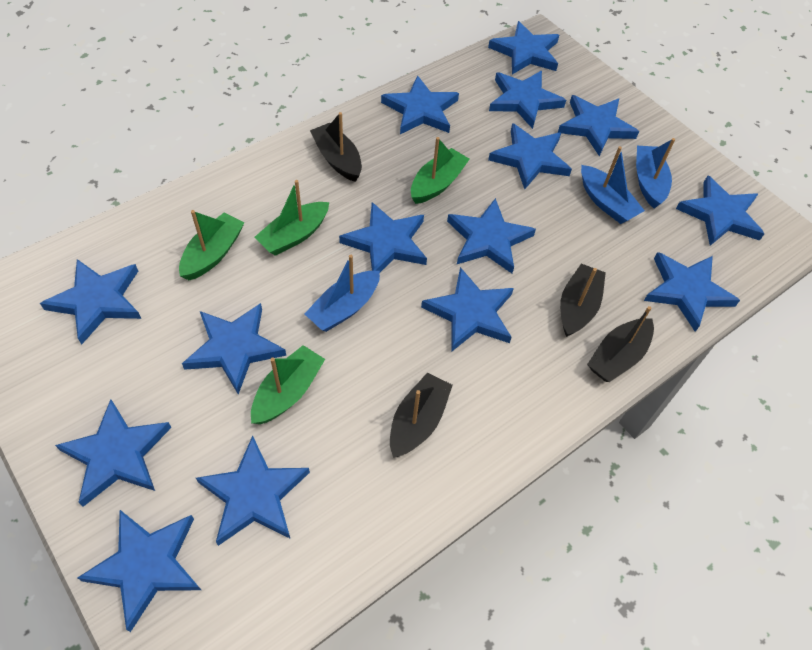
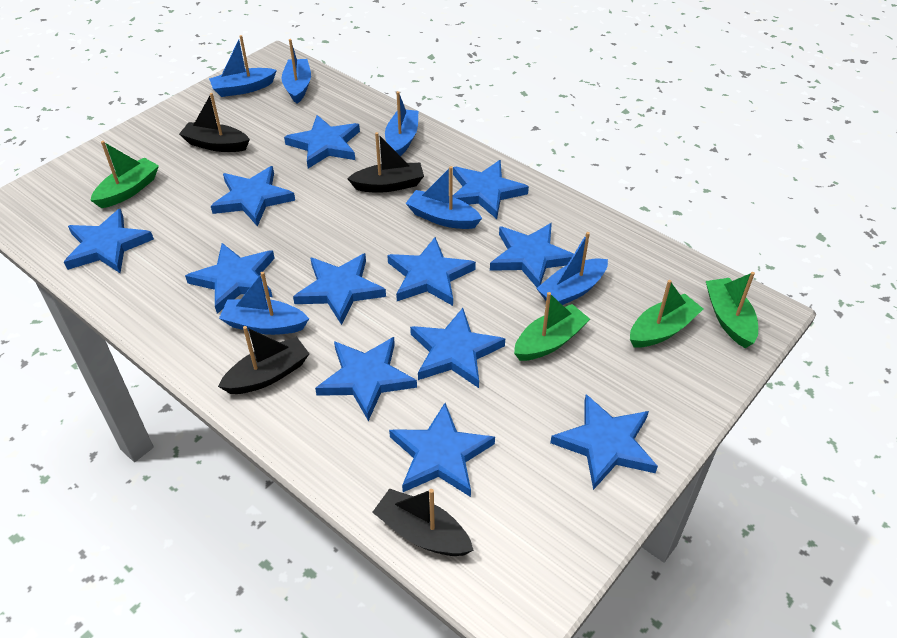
blue boat: 3 -> 6
blue star: 15 -> 12

